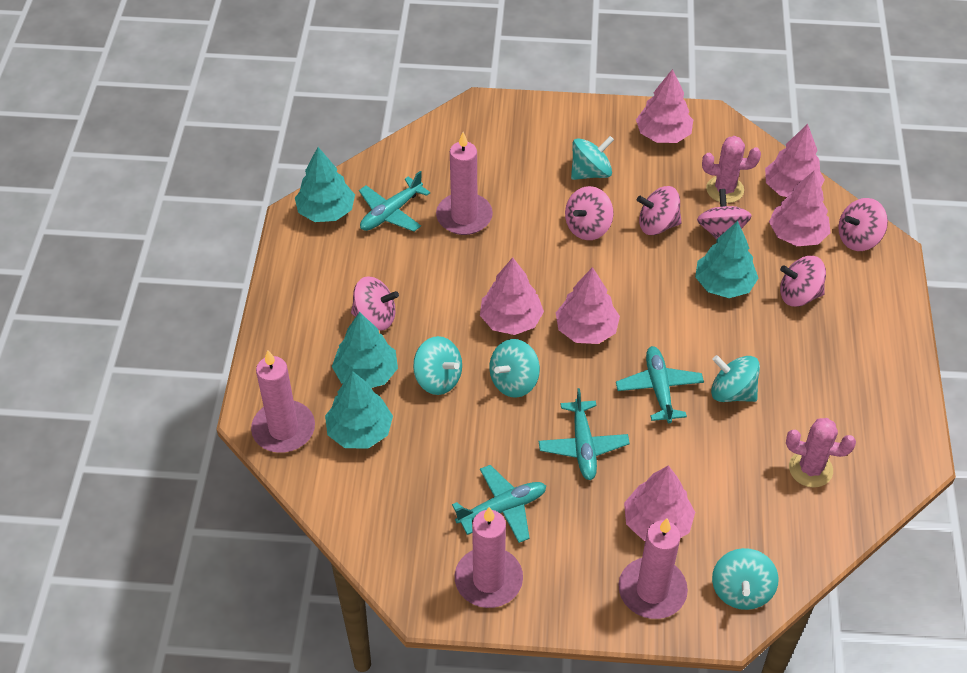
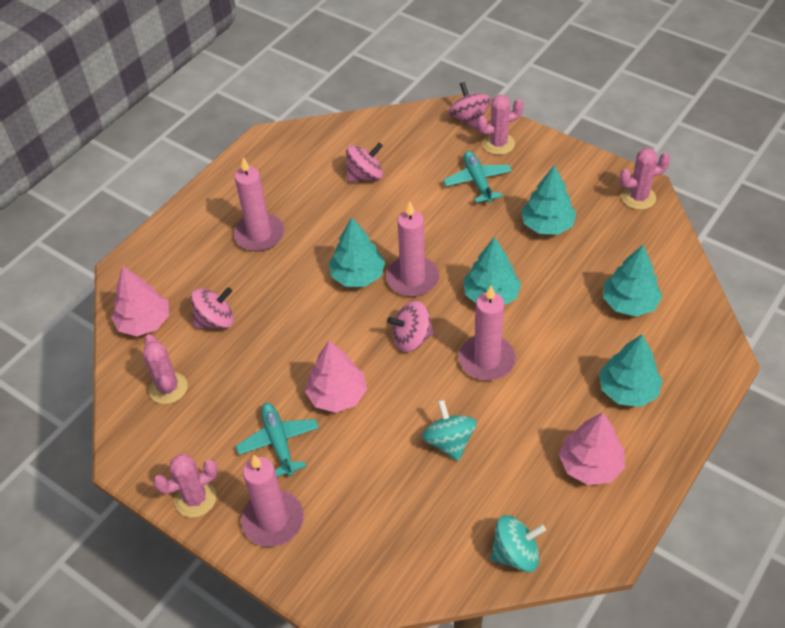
pink cactus: 2 -> 4
pink spinning top: 6 -> 4
pink tree: 6 -> 3
turquoise plane: 4 -> 2
turquoise spinning top: 5 -> 2
turquoise tree: 4 -> 5

